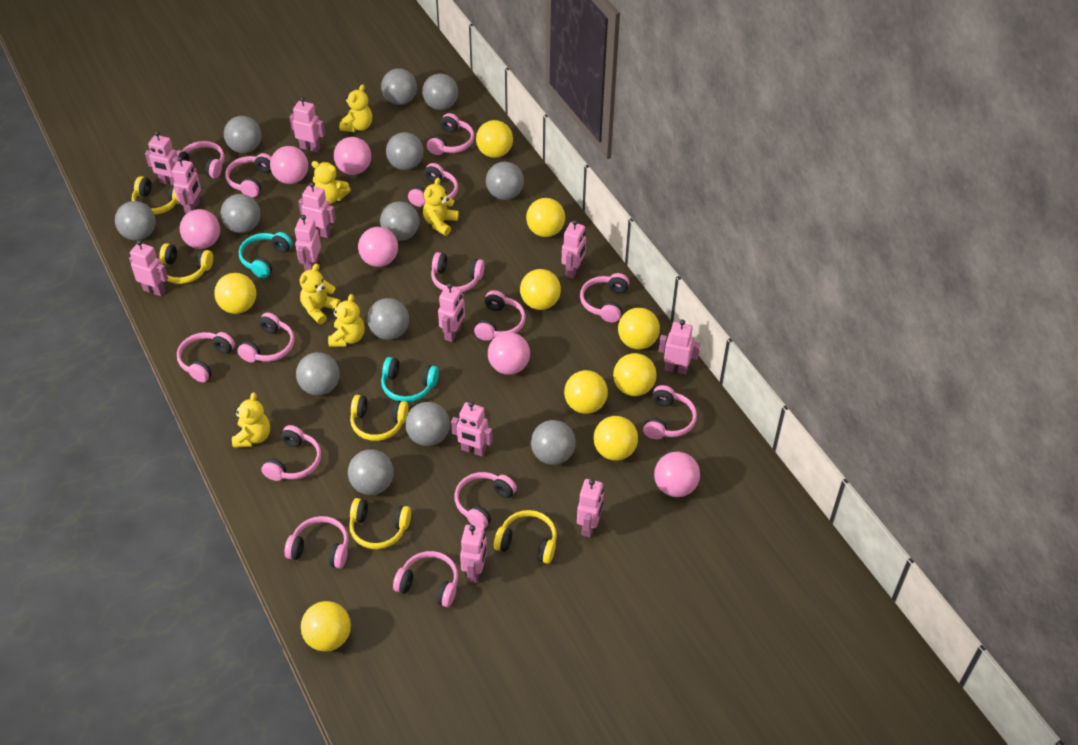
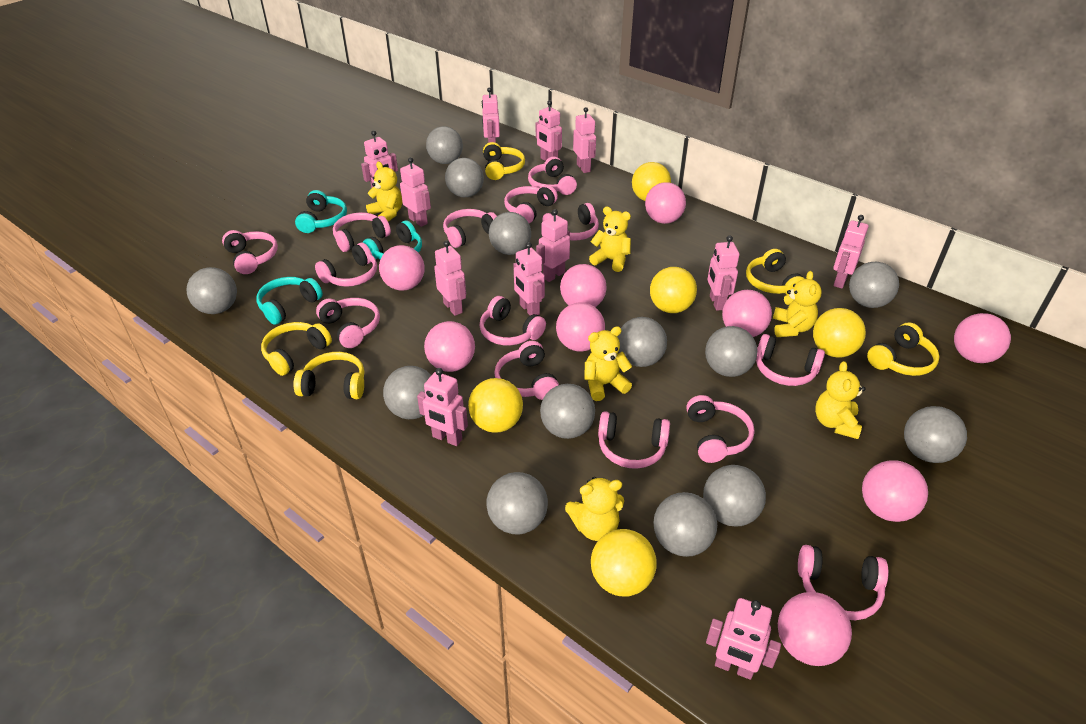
pink ball: 6 -> 9
turquoise headphones: 2 -> 3
yellow ball: 9 -> 5

